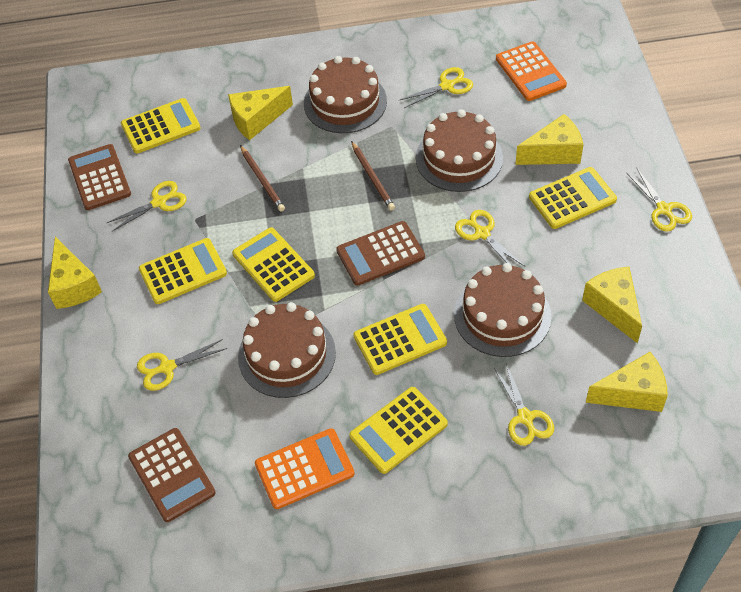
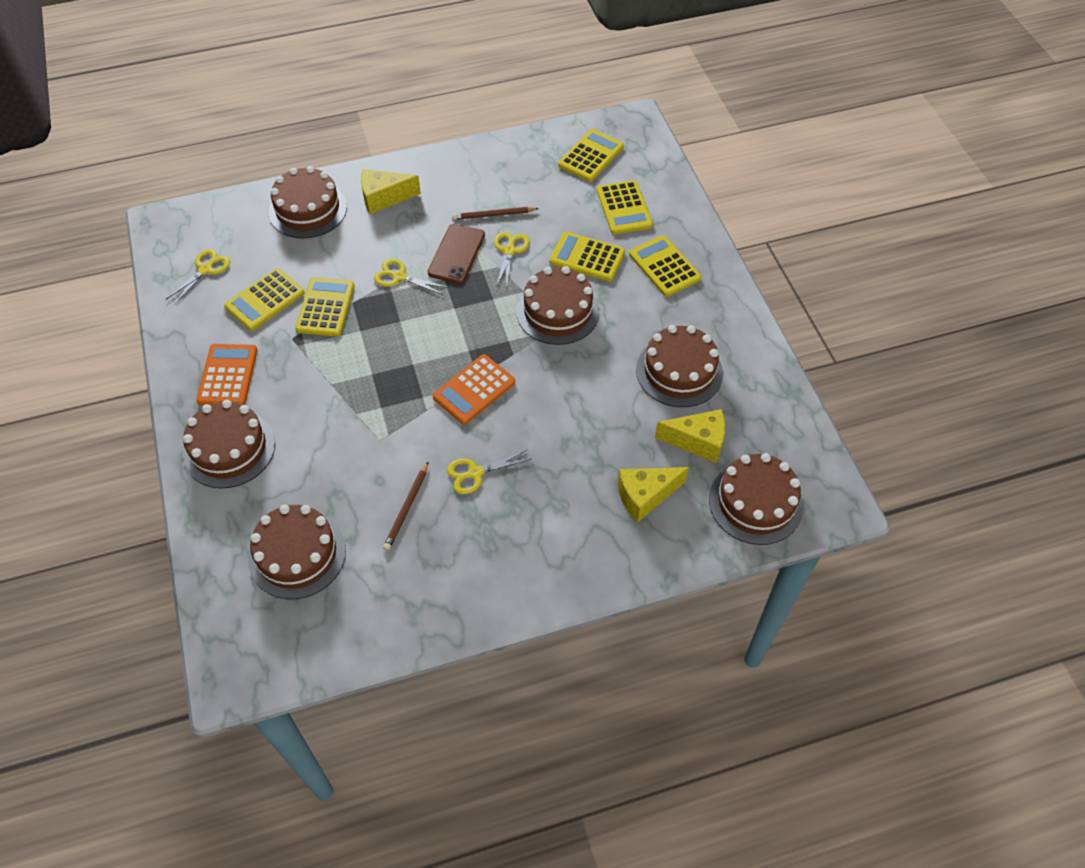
brown cake: 4 -> 6
brown calculator: 3 -> 0
brown phone: 0 -> 1
yellow cheese: 5 -> 3
yellow scissors: 6 -> 4

